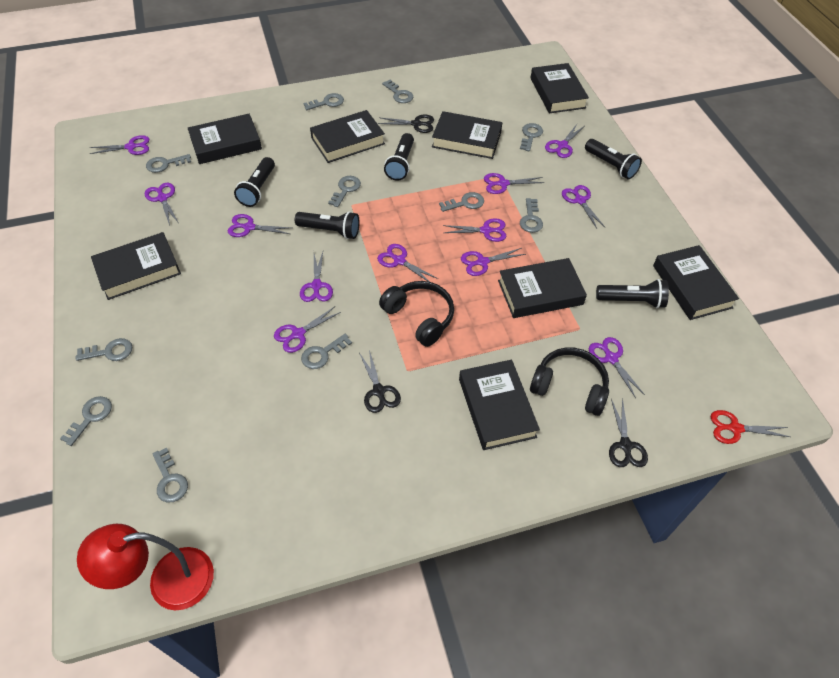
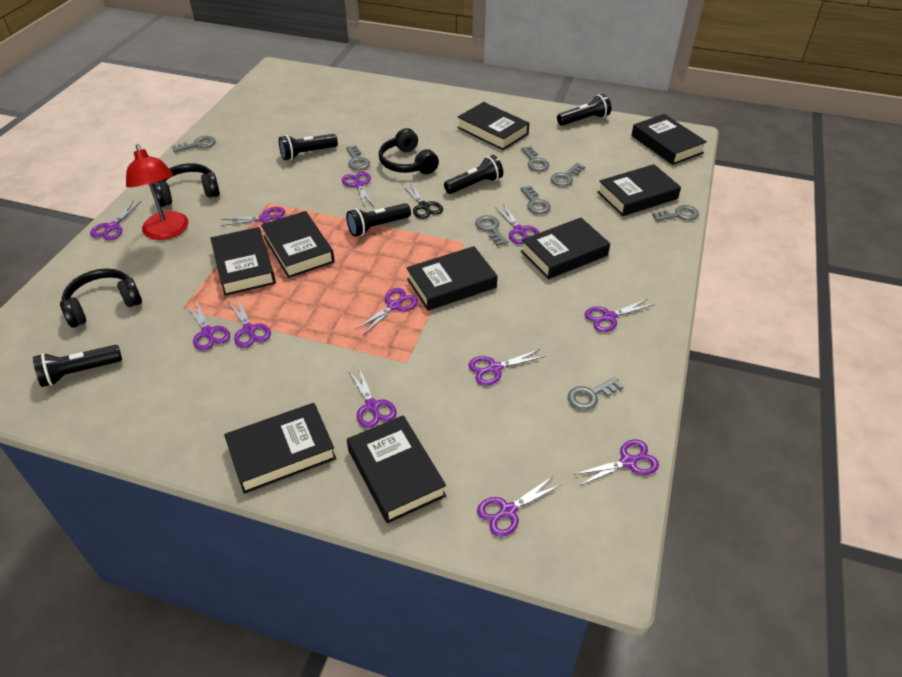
black book: 8 -> 9
black headphones: 2 -> 3
black scissors: 3 -> 1
grey key: 11 -> 8
red scissors: 1 -> 0

